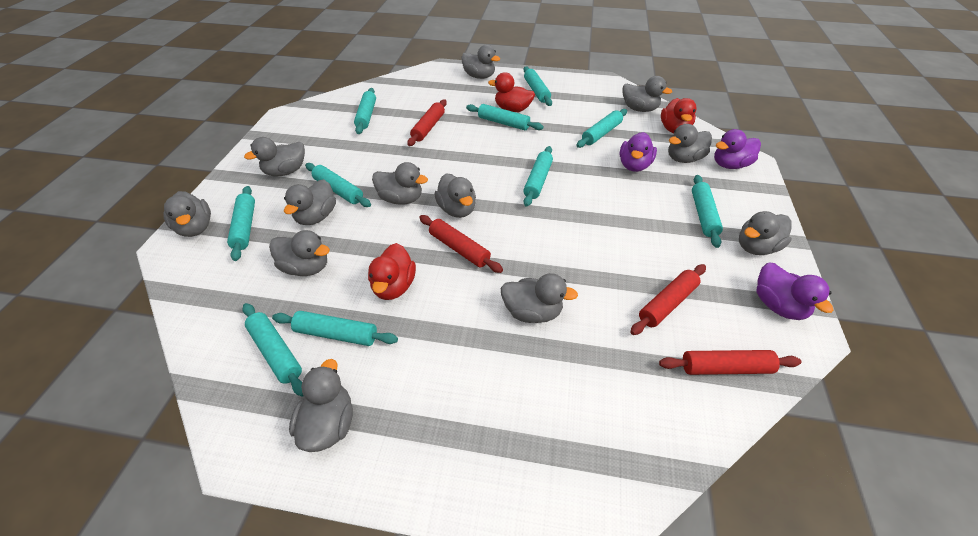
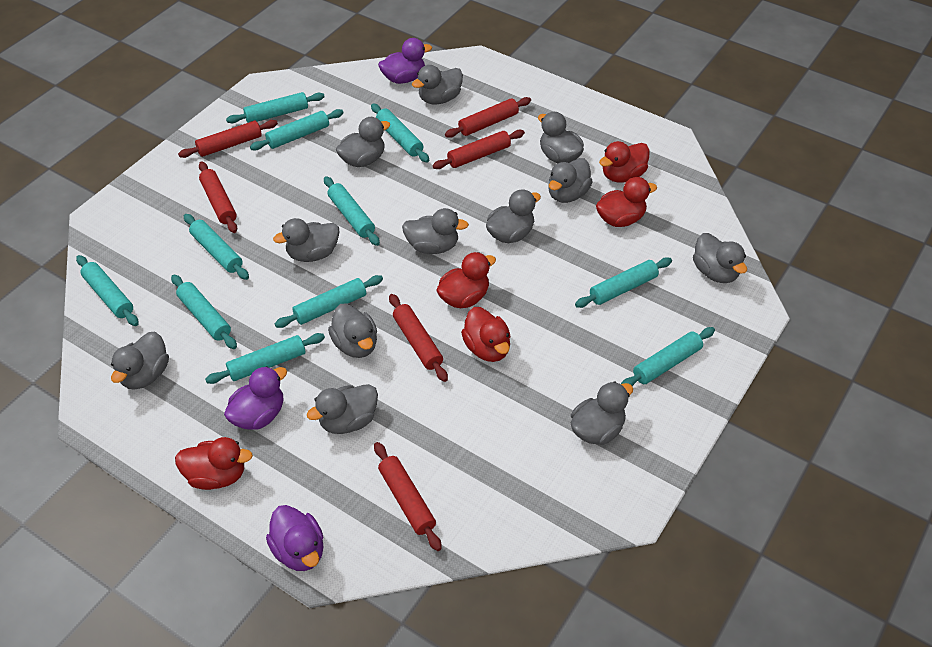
red duck: 3 -> 5
red rolling pin: 4 -> 6
turquoise rolling pin: 10 -> 11

